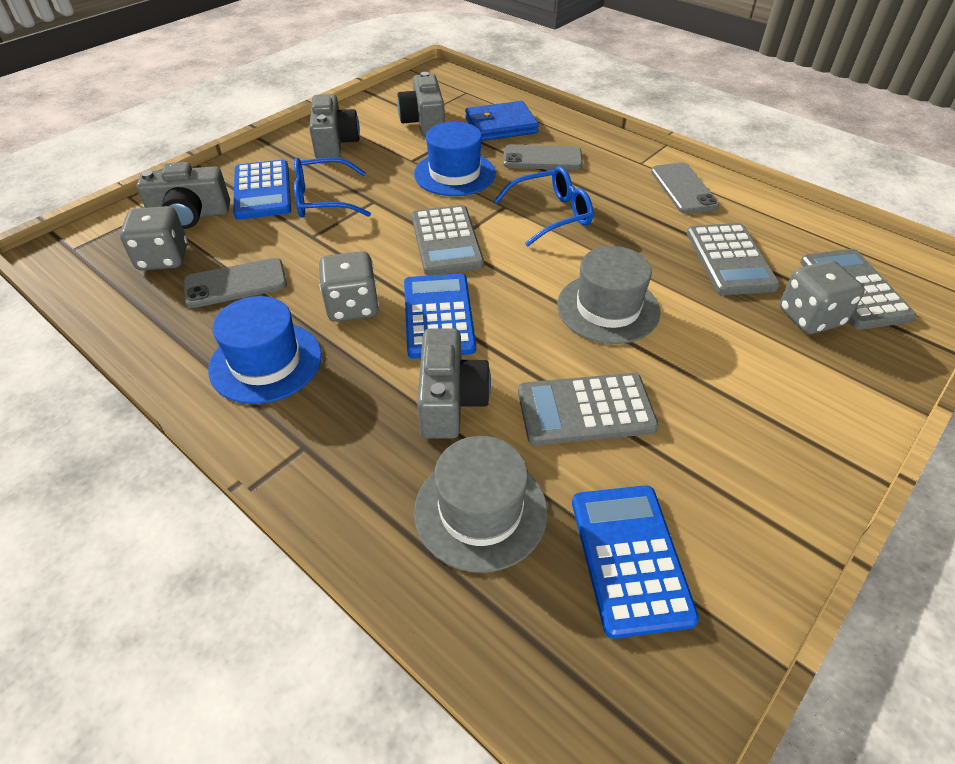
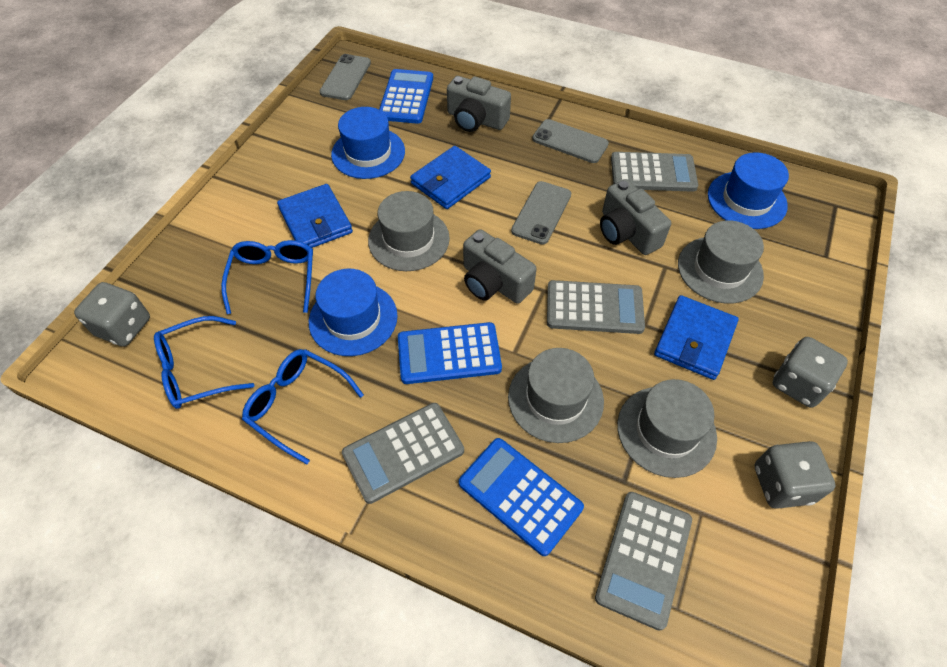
blue glasses: 2 -> 3
blue hat: 2 -> 3
blue wallet: 1 -> 3
grey camera: 4 -> 3
grey hat: 2 -> 4

